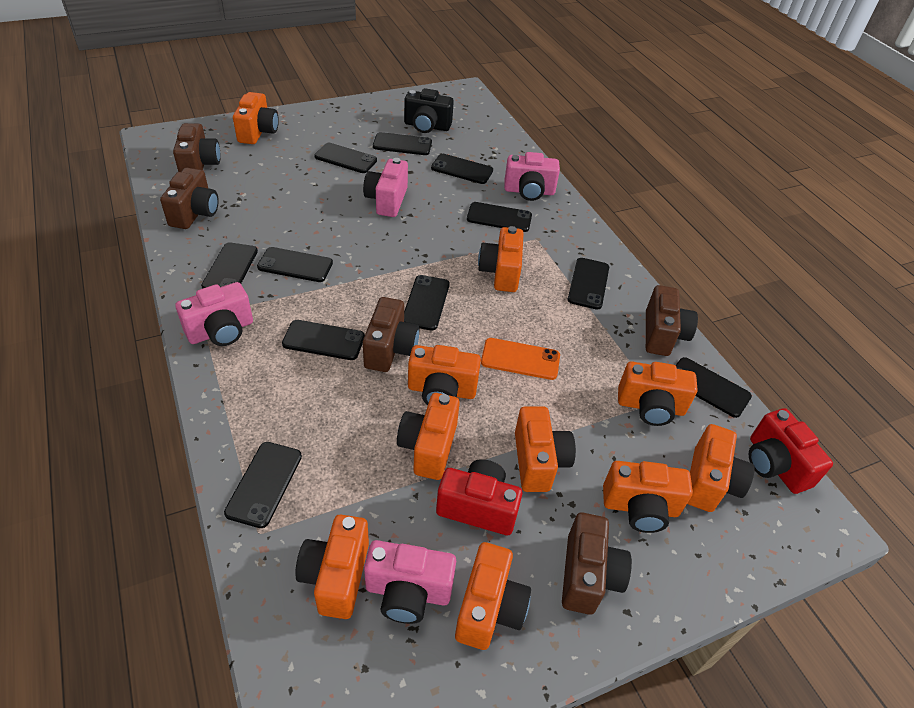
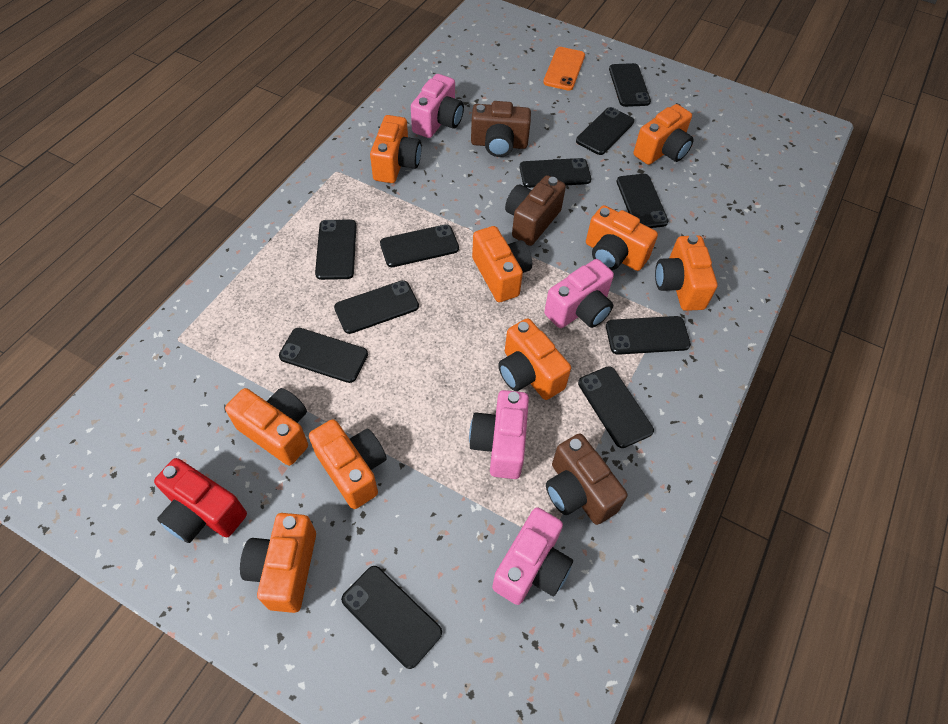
black camera: 1 -> 0
brown camera: 5 -> 3
orange camera: 10 -> 9
red camera: 2 -> 1

